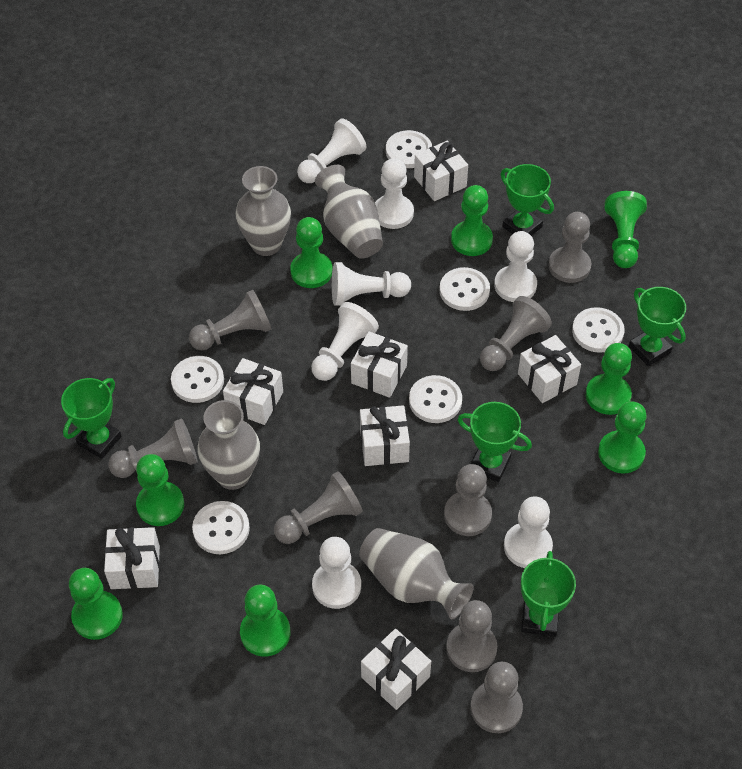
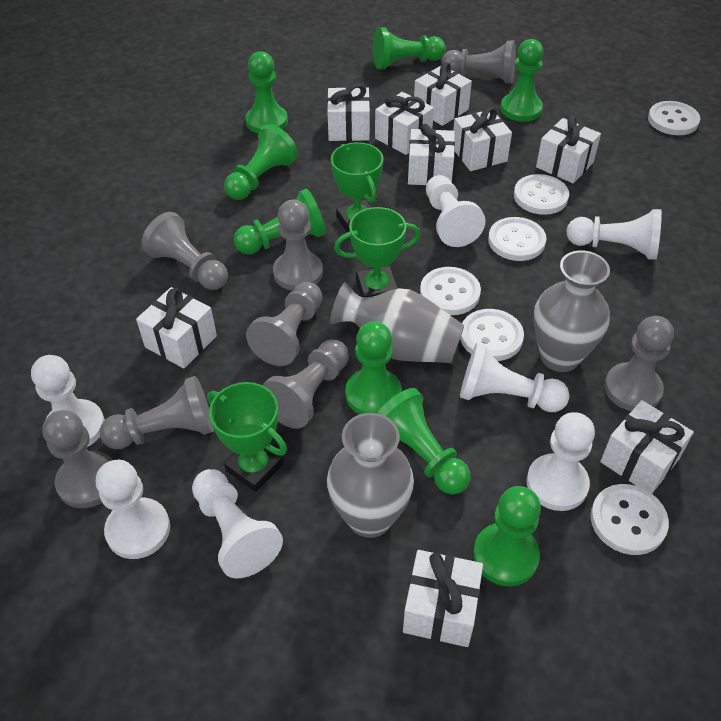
green trophy: 5 -> 3
grey vase: 4 -> 3
white gift: 7 -> 9

